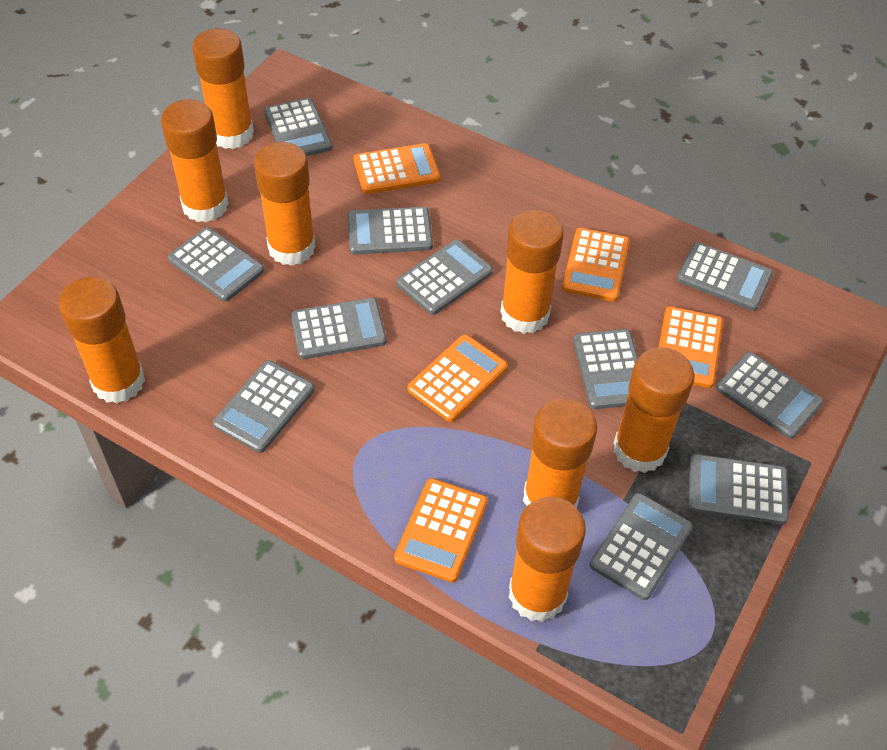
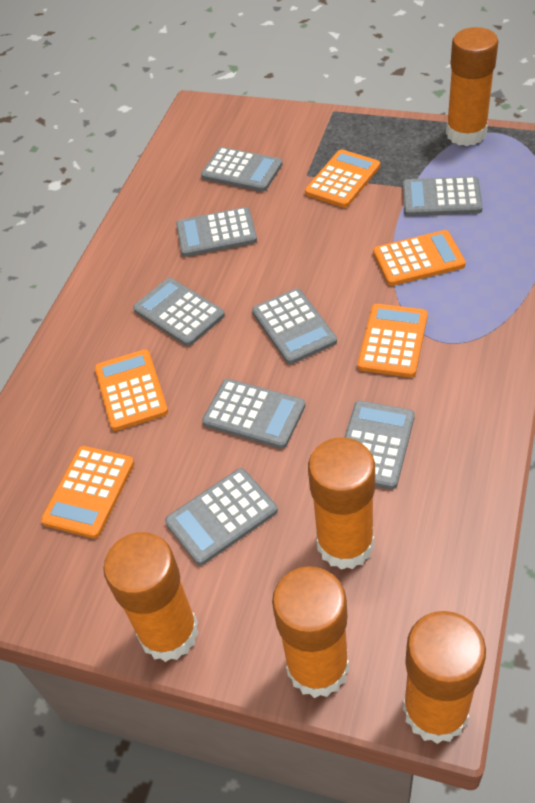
grey calculator: 11 -> 8
orange glue stick: 8 -> 5

